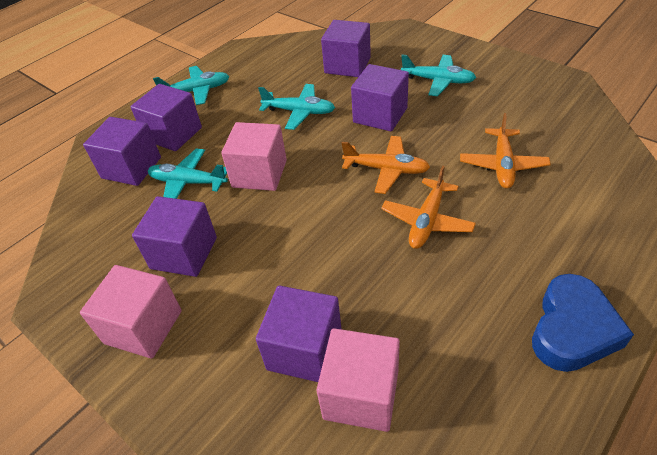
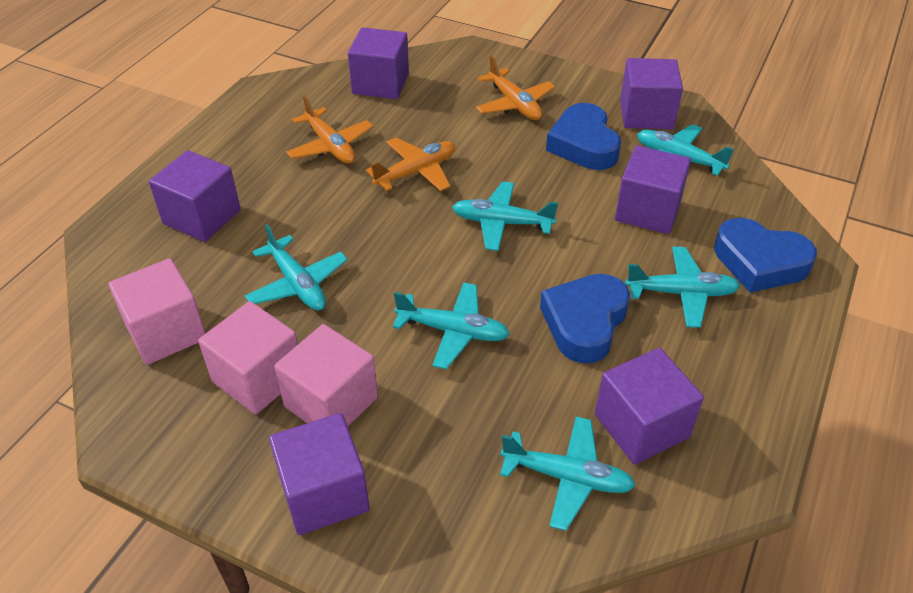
blue heart: 1 -> 3
turquoise plane: 4 -> 6

